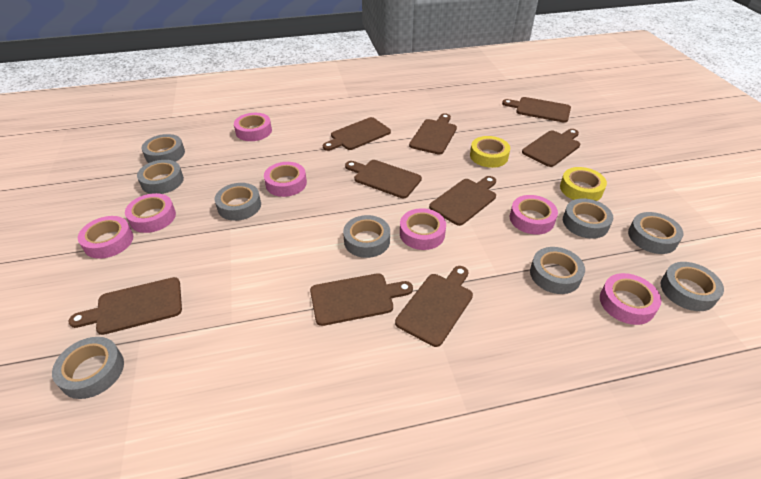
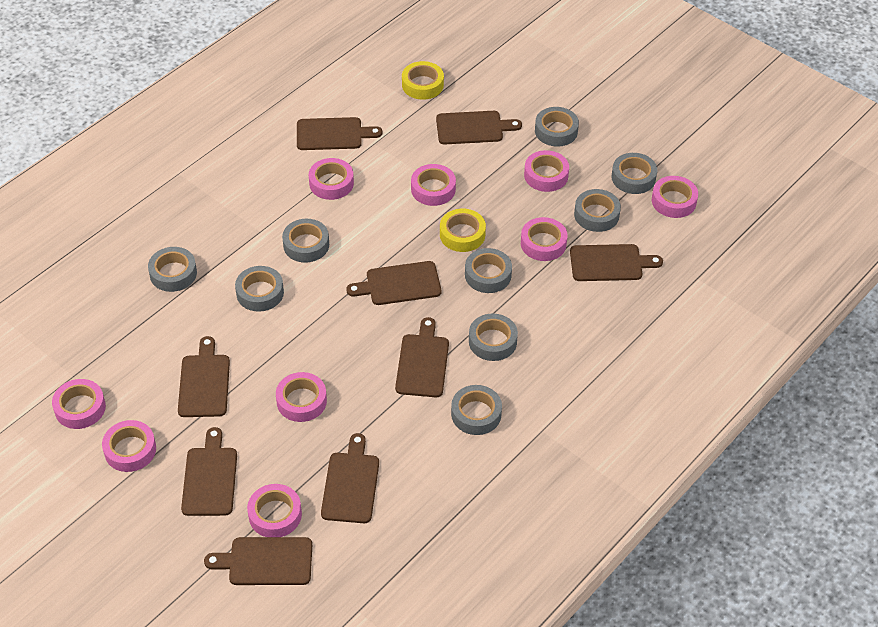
pink tape: 7 -> 9

